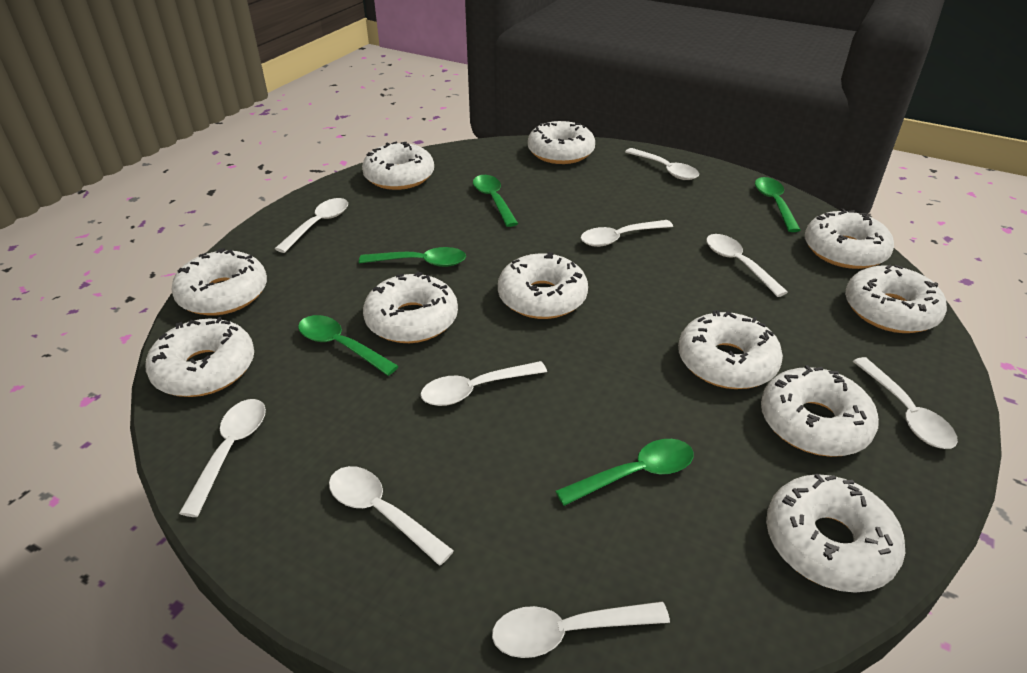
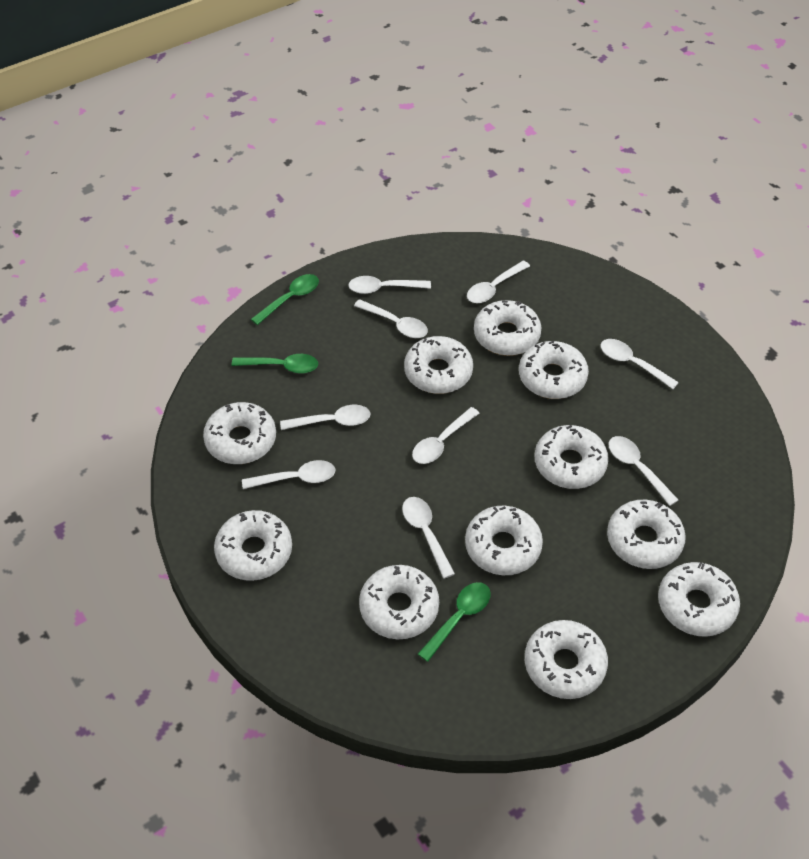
green spoon: 5 -> 3

